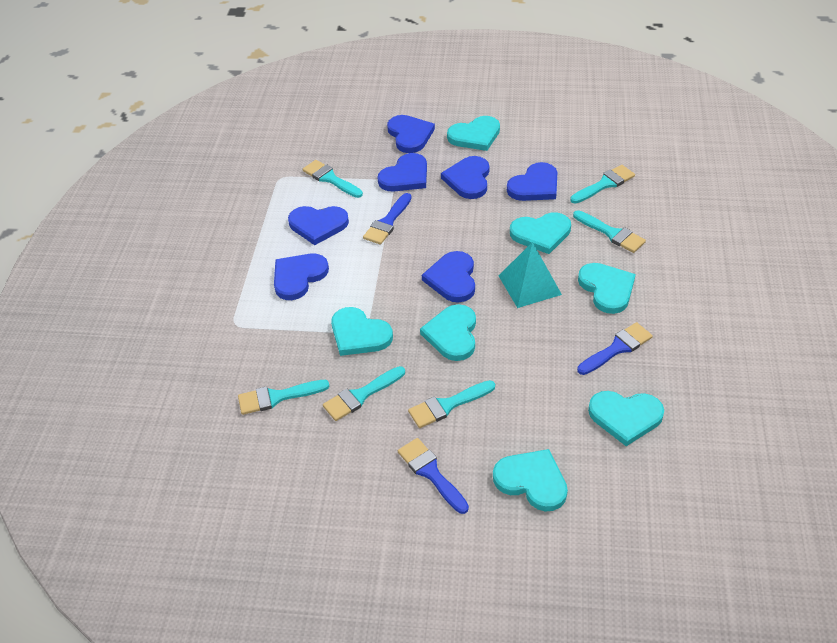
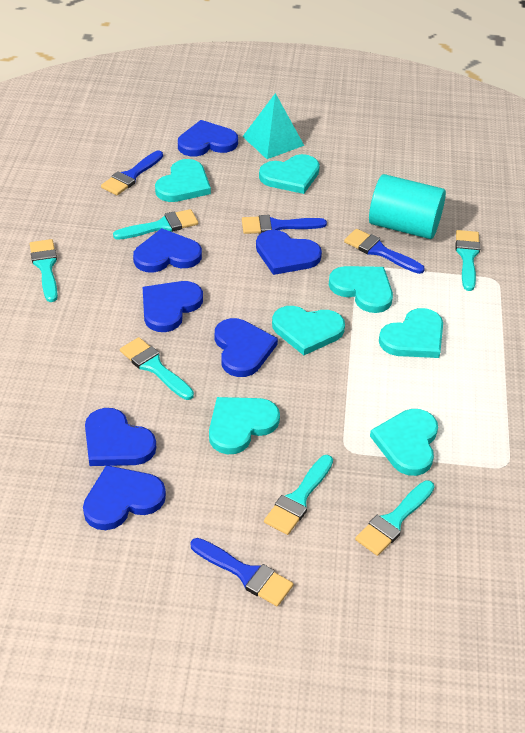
blue brush: 3 -> 4
turquoise cylinder: 0 -> 1

